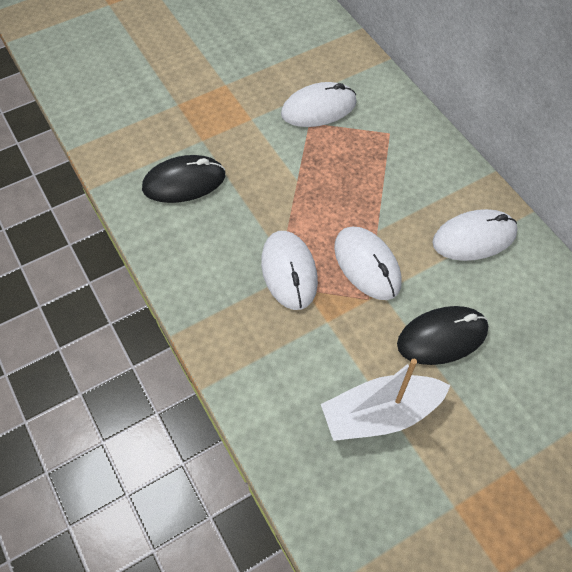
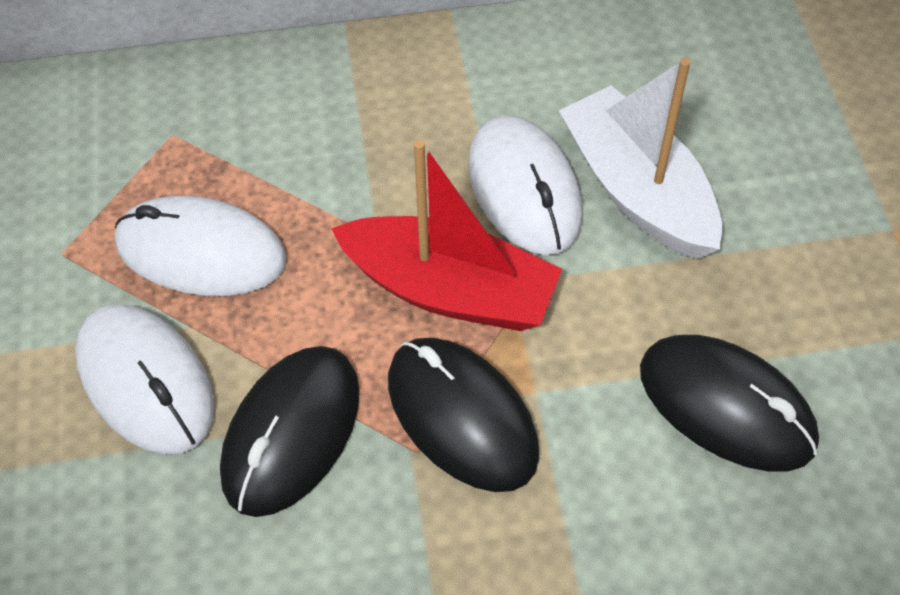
black mouse: 2 -> 3
red boat: 0 -> 1
white mouse: 4 -> 3

